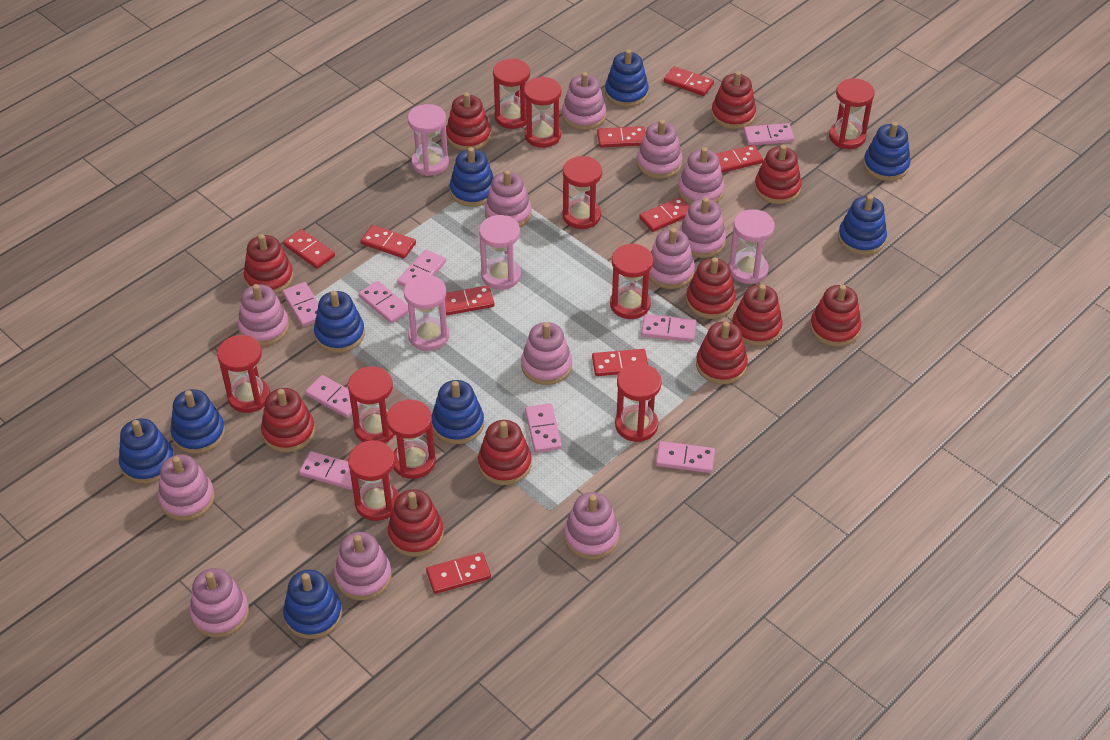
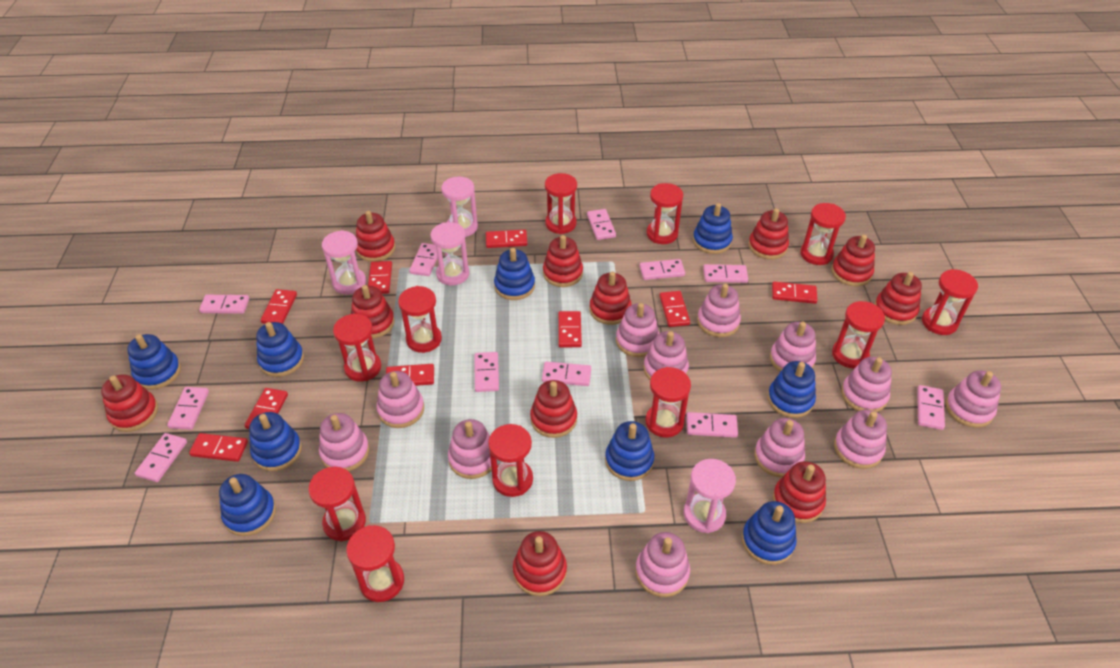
pink domino: 9 -> 11
red hourglass: 10 -> 11

